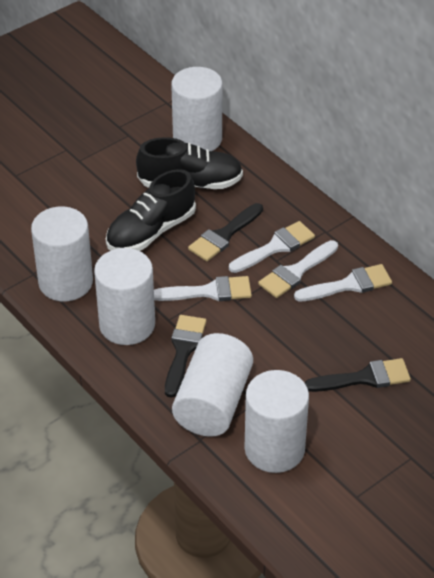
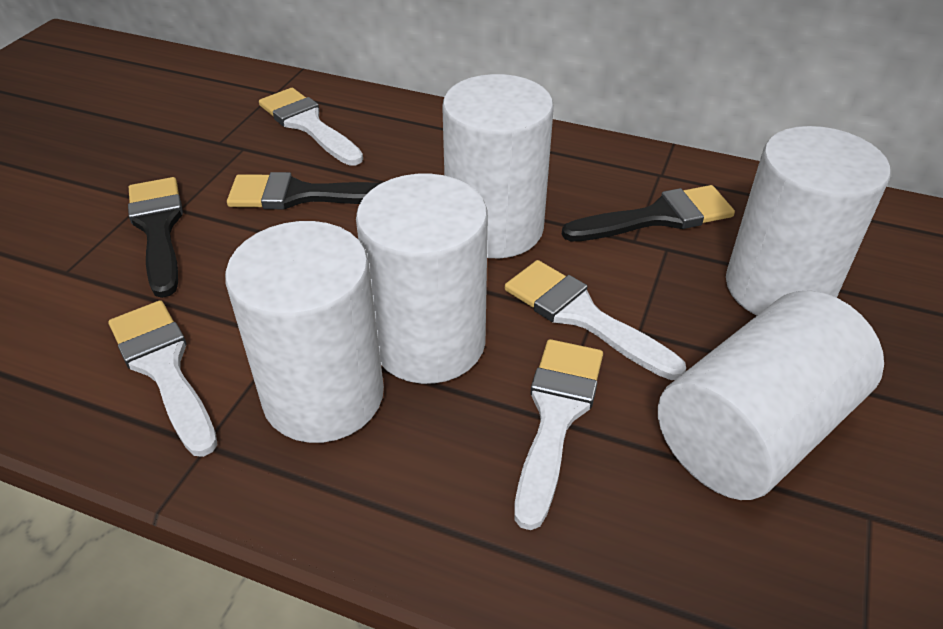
black shoe: 2 -> 0

